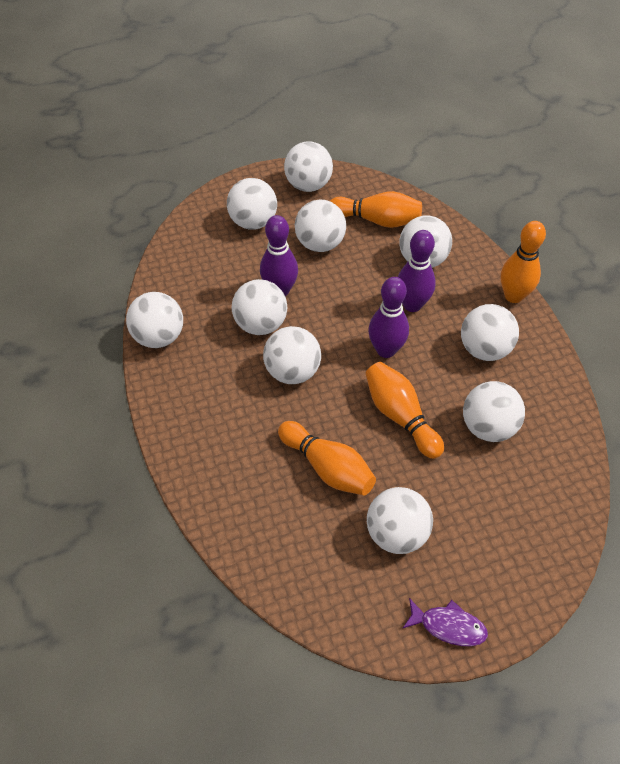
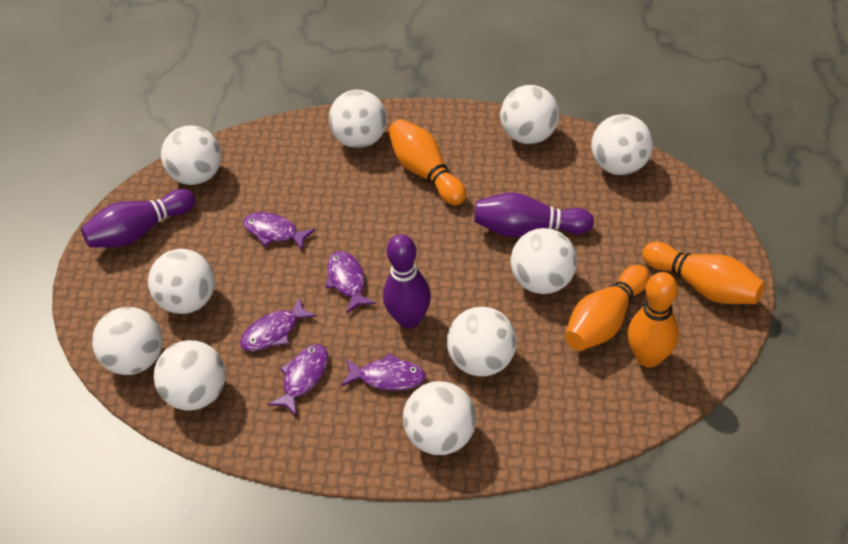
purple fish: 1 -> 5

